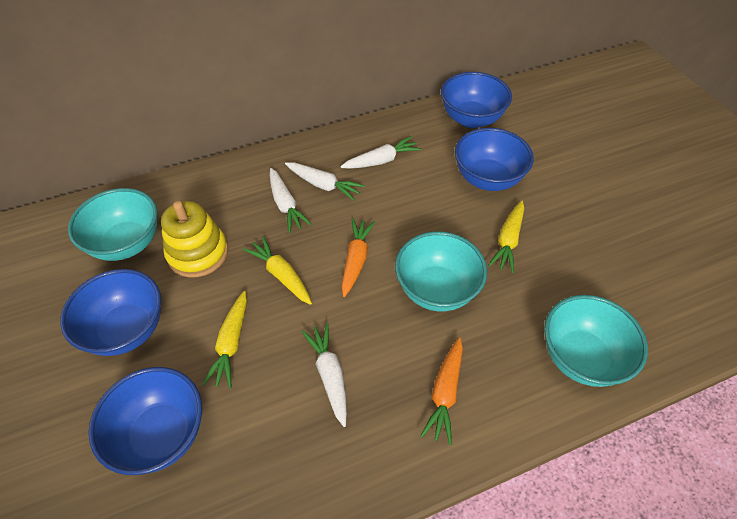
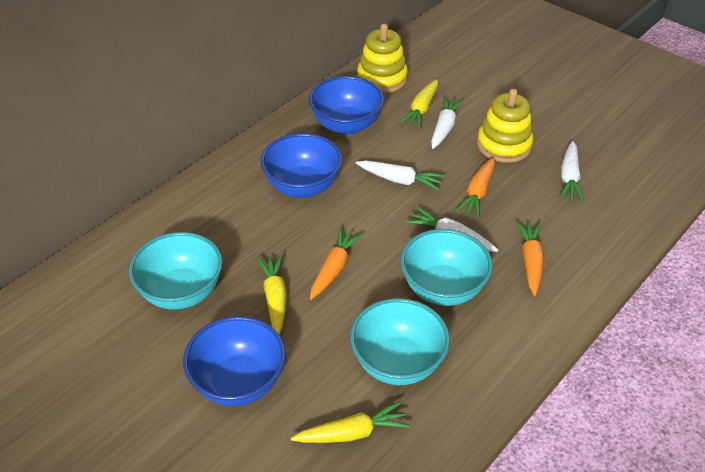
blue bowl: 4 -> 3
orange carrot: 2 -> 3
yellow stacking toy: 1 -> 2

